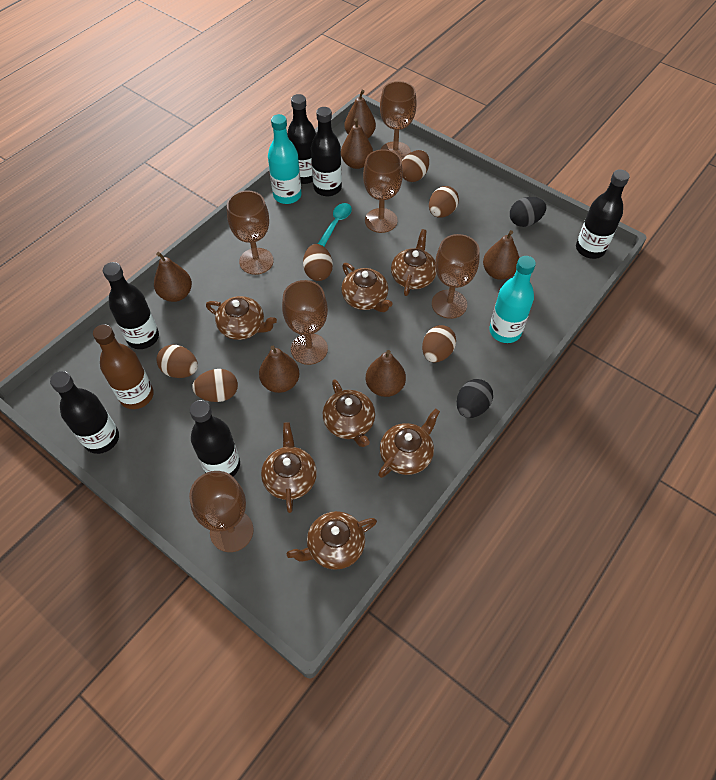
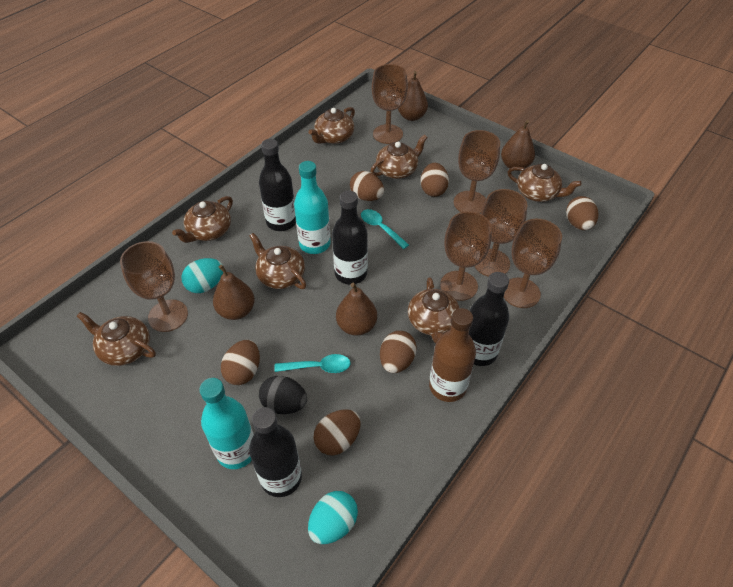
black bottle: 6 -> 4
black egg: 2 -> 1
brown pear: 6 -> 4
turquoise egg: 0 -> 2
turquoise spoon: 1 -> 2

